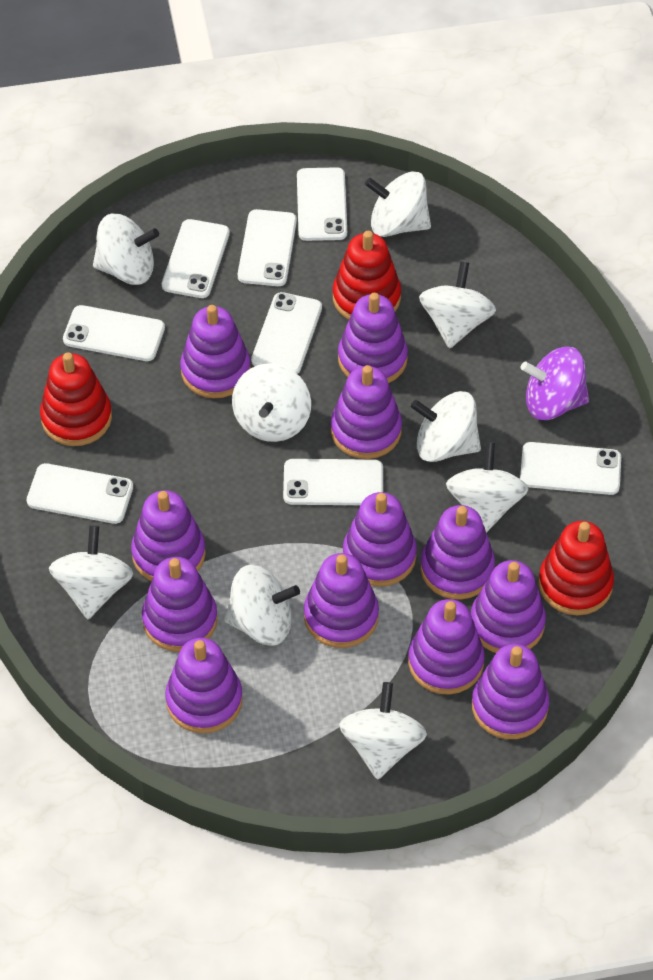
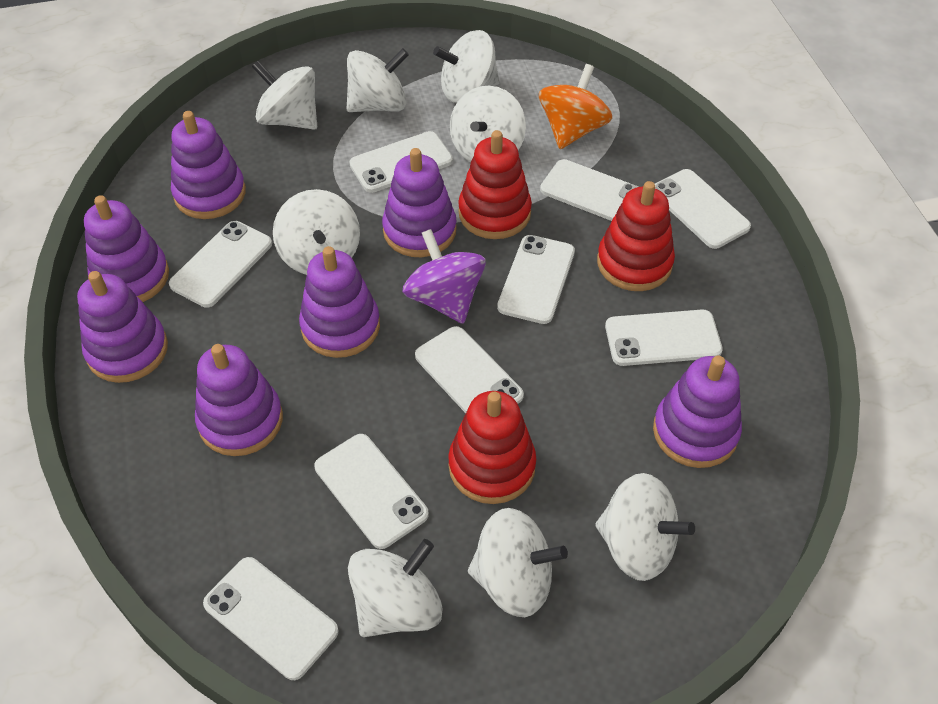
orange spinning top: 0 -> 1
purple stacking toy: 12 -> 7
white phone: 8 -> 9
white spinning top: 9 -> 8

